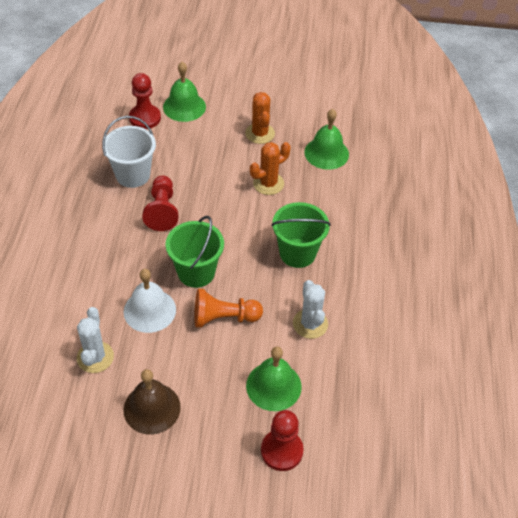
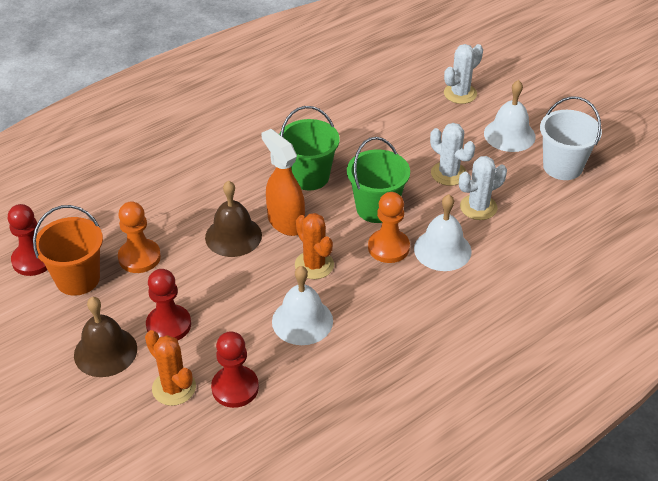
brown bell: 1 -> 2
green bell: 3 -> 0
orange bucket: 0 -> 1
orange pawn: 1 -> 2
orange spray bottle: 0 -> 1
white bell: 1 -> 3
white cactus: 2 -> 3

